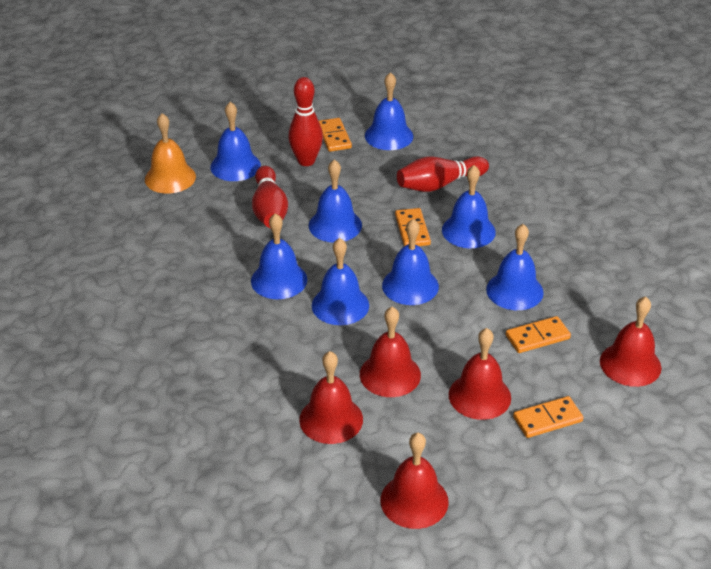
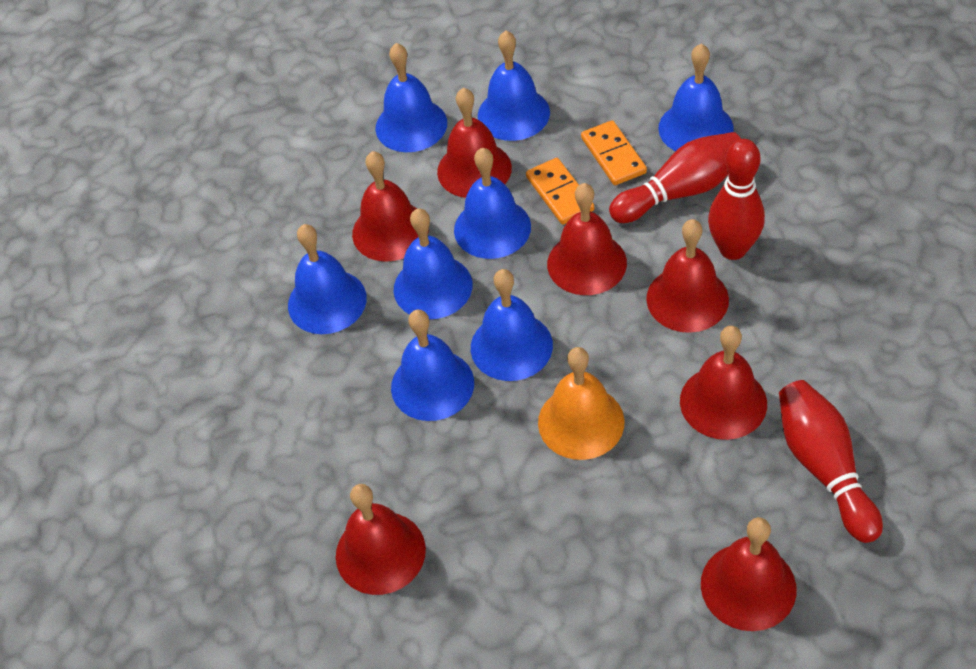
orange domino: 4 -> 2
red bell: 5 -> 7

